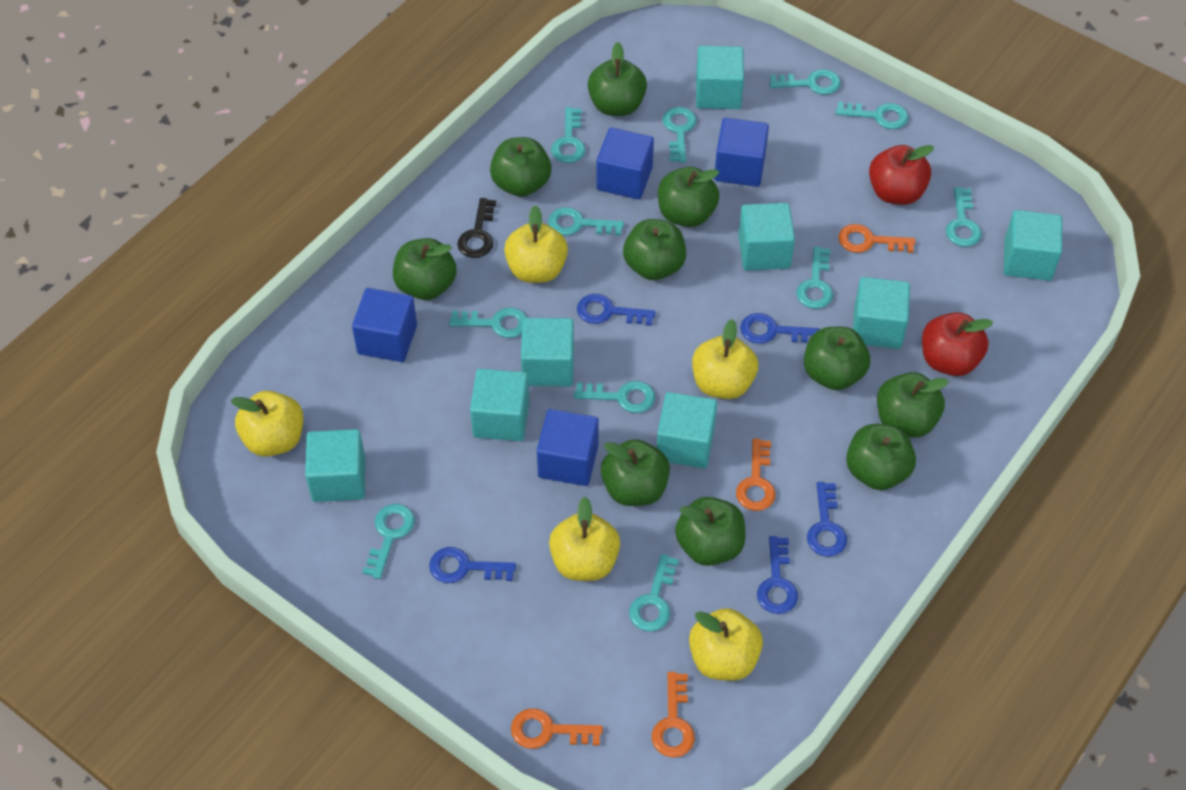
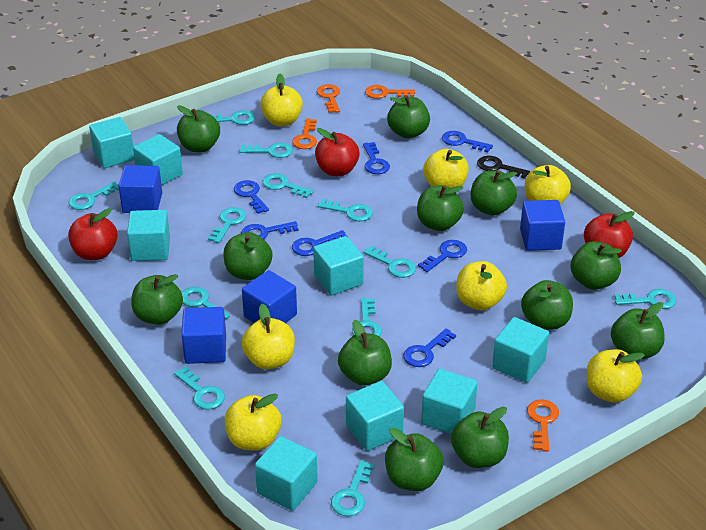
blue key: 5 -> 7
green apple: 10 -> 12
red apple: 2 -> 3
turquoise key: 11 -> 12
yellow apple: 5 -> 7

